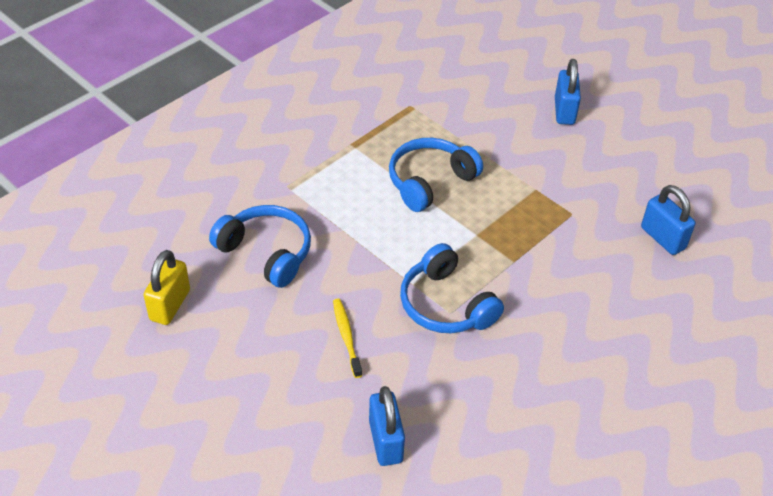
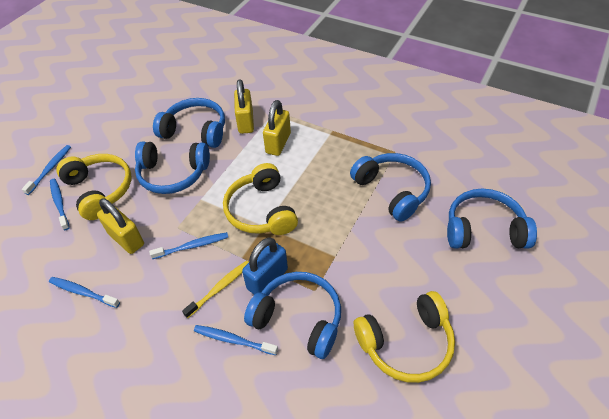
blue headphones: 3 -> 5
blue padlock: 3 -> 1
blue toothbrush: 0 -> 5
yellow headphones: 0 -> 3
yellow padlock: 1 -> 3

